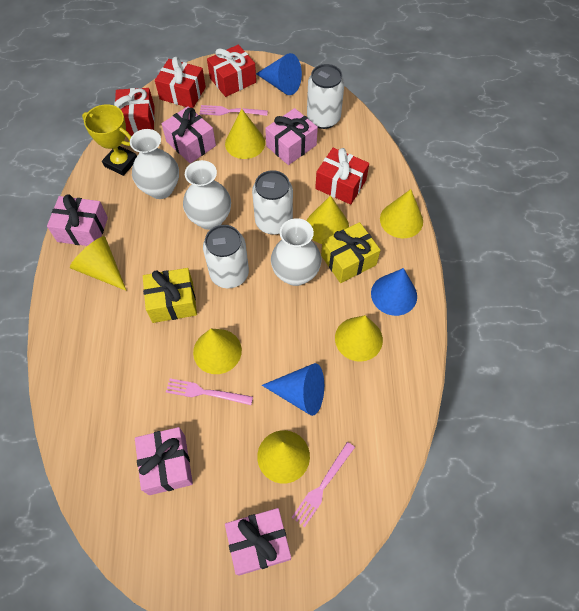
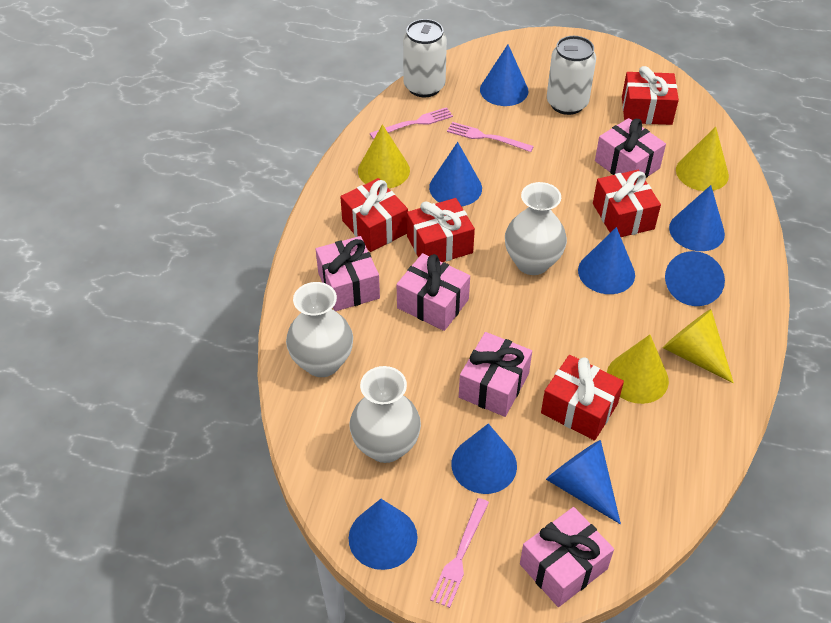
blue cone: 3 -> 8
red gift: 4 -> 5
white can: 3 -> 2
yellow cone: 7 -> 4
yellow gift: 2 -> 0
yellow trophy: 1 -> 0

